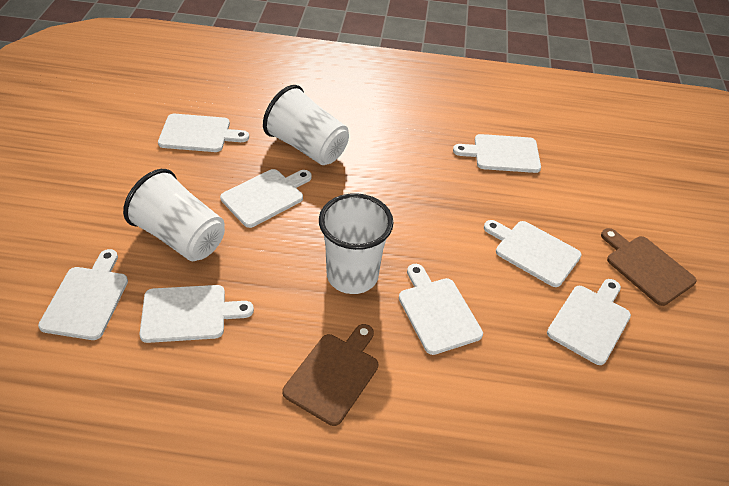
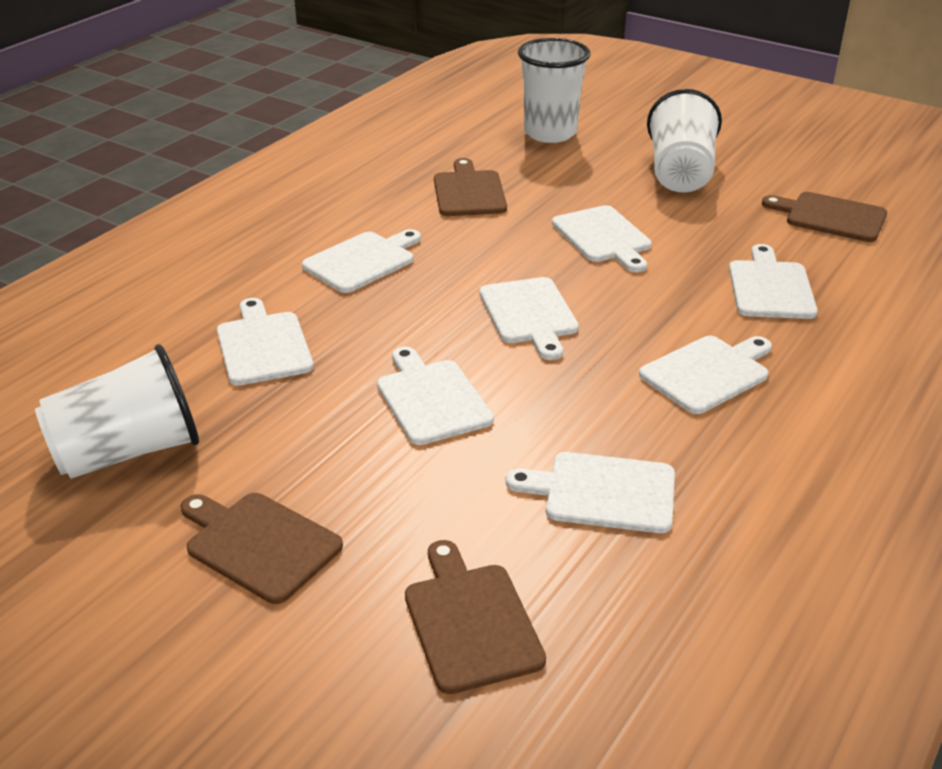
brown cutting board: 2 -> 4

